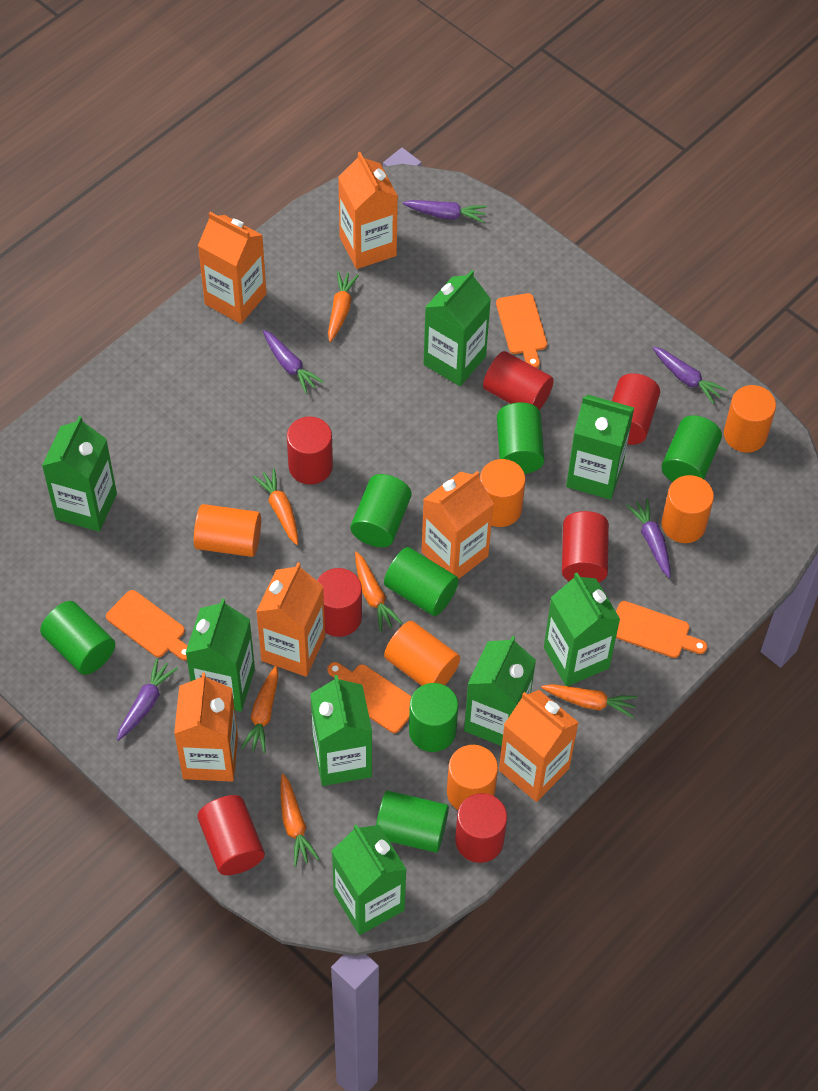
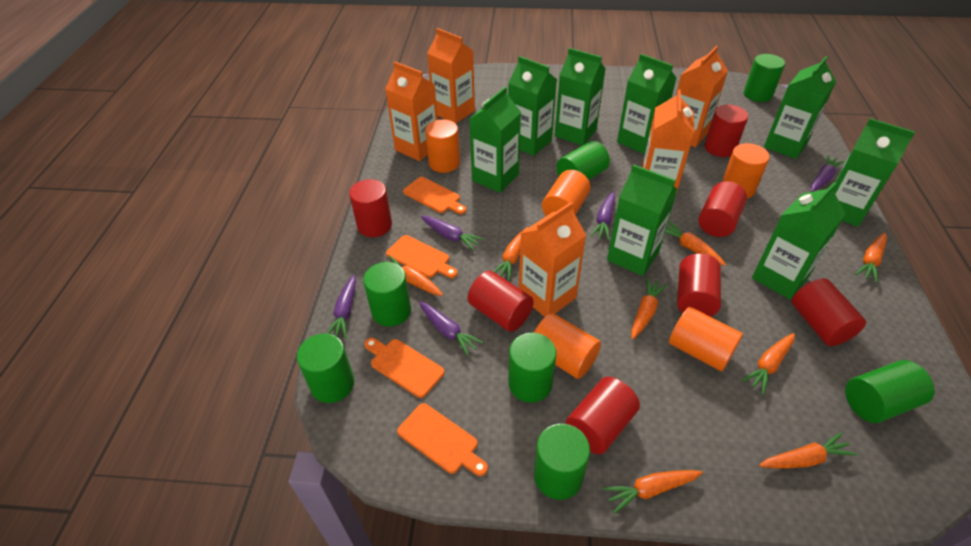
orange carrot: 6 -> 8
orange carton: 6 -> 5
orange cylinder: 6 -> 5

